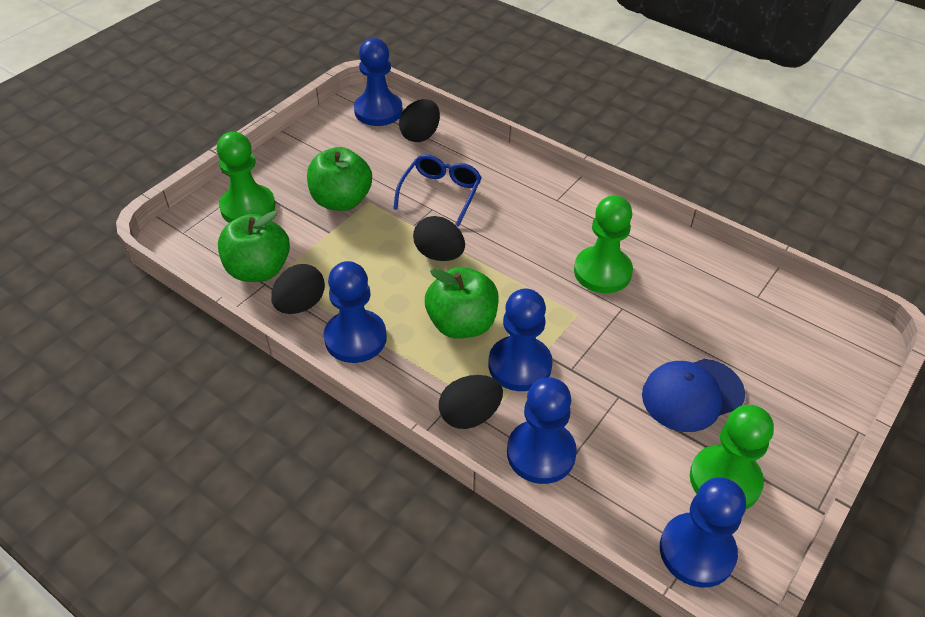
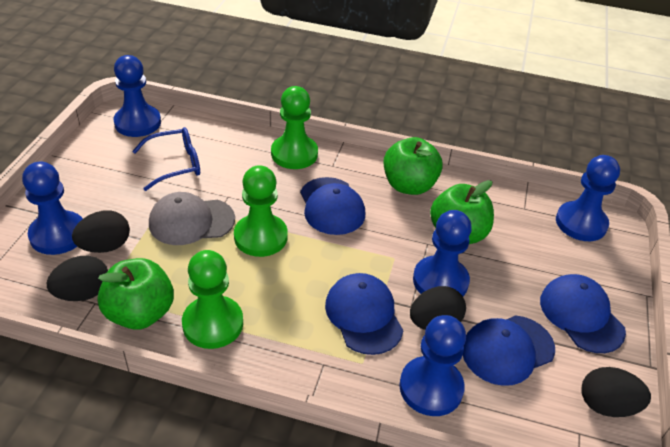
blue cap: 1 -> 4
grey cap: 0 -> 1

